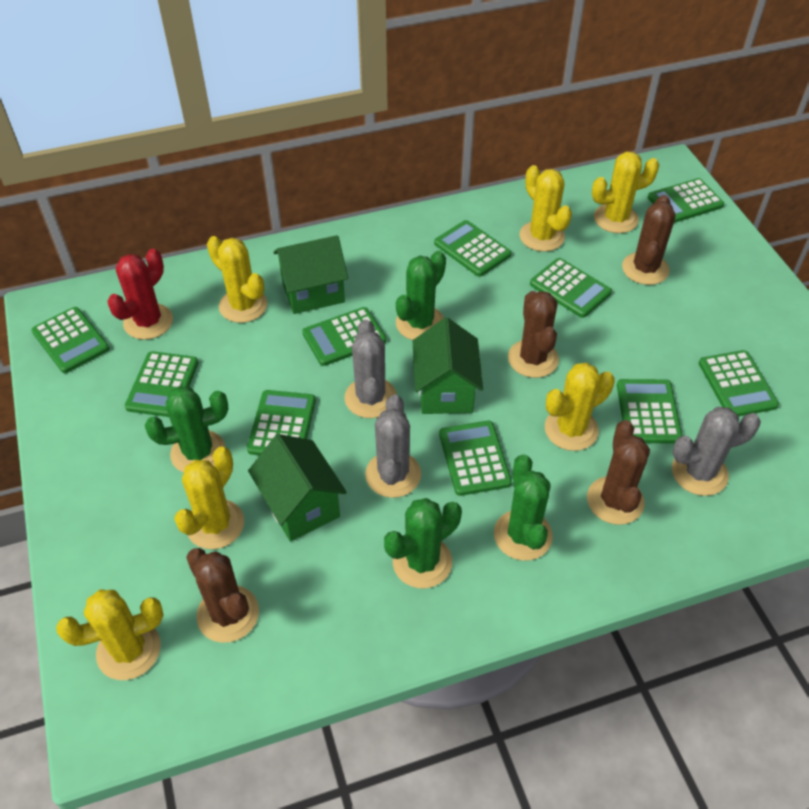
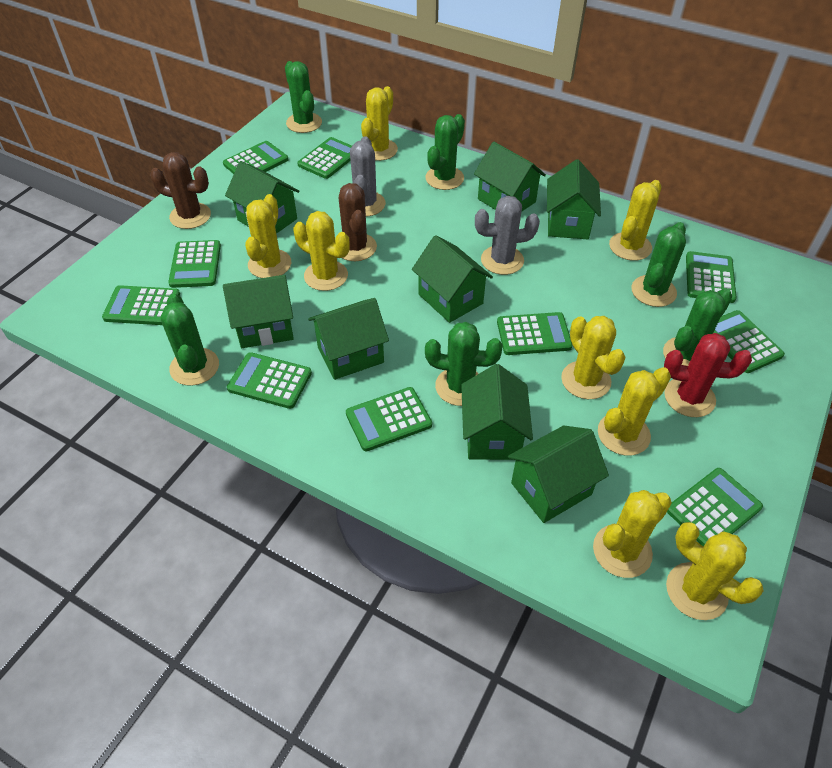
brown cactus: 4 -> 2
green cactus: 4 -> 6
green house: 3 -> 8
grey cactus: 3 -> 2
yellow cactus: 6 -> 8

